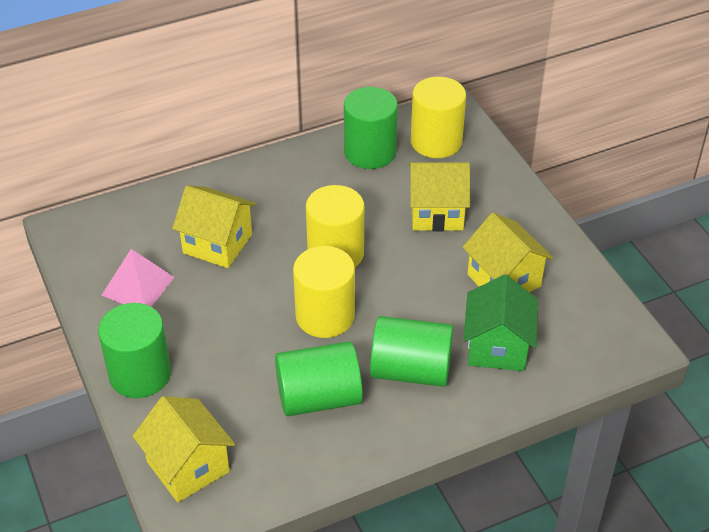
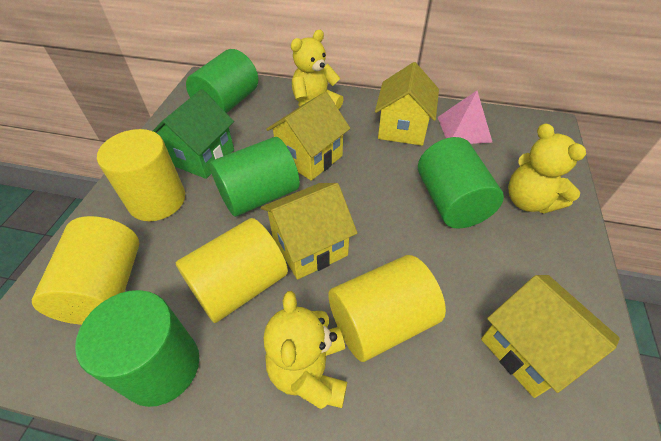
yellow cylinder: 3 -> 4
yellow teddy bear: 0 -> 3

